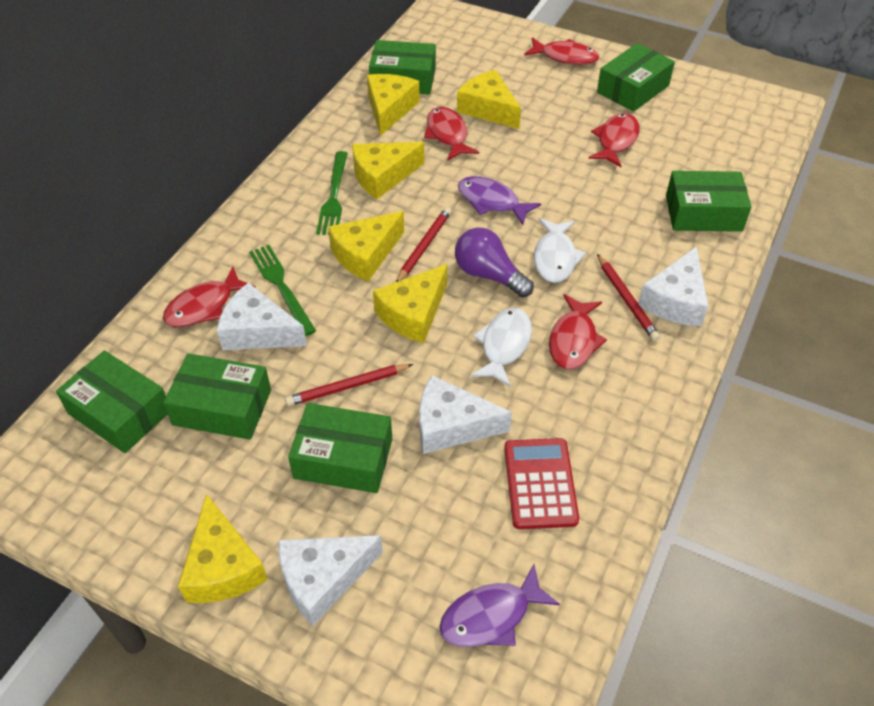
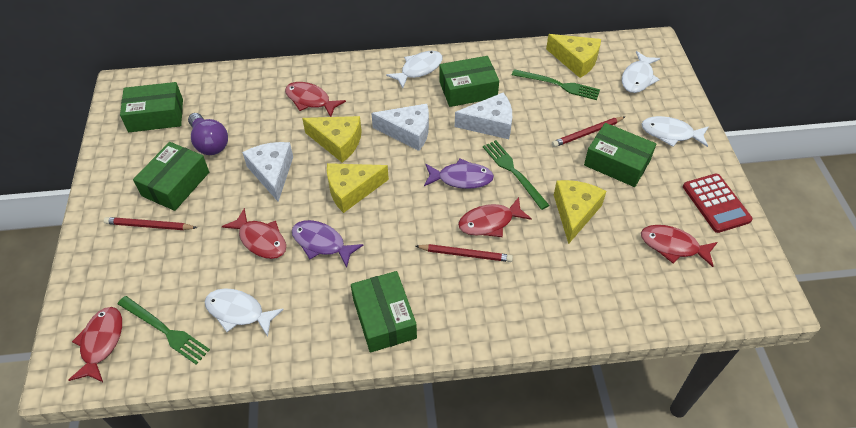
green box: 6 -> 5
green fork: 2 -> 3
white cheese: 4 -> 3
white fish: 2 -> 4
yellow cheese: 6 -> 4

